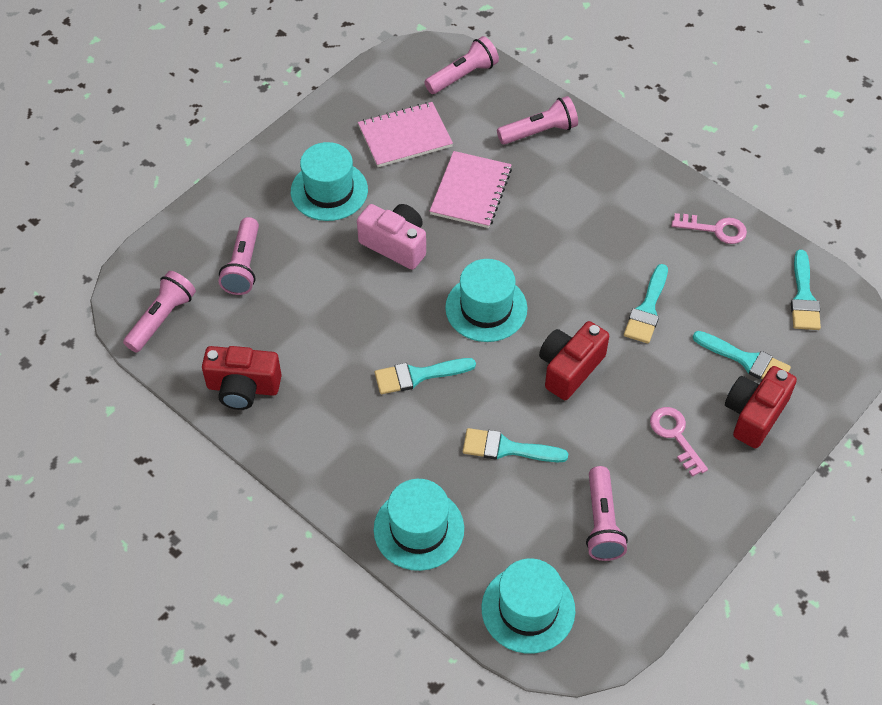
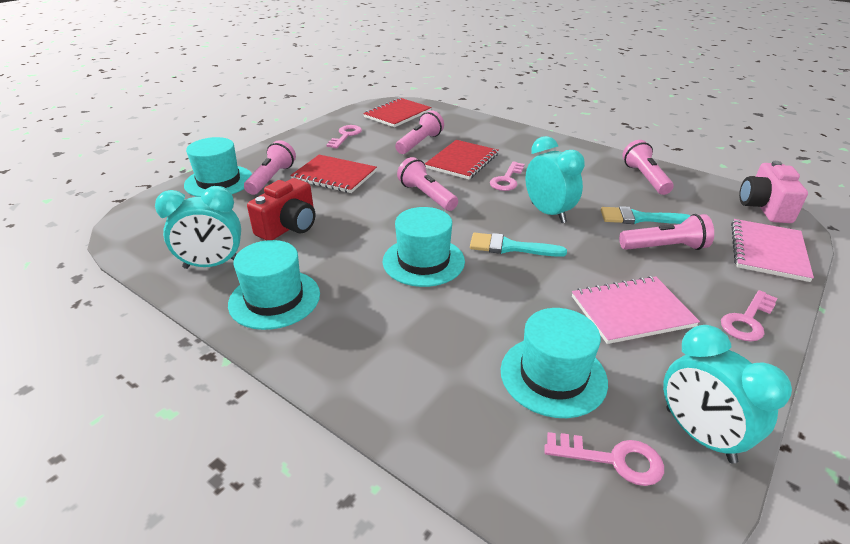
pink key: 2 -> 4
red camera: 3 -> 1
red notebook: 0 -> 3
turquoise brush: 5 -> 2
turquoise clock: 0 -> 3

